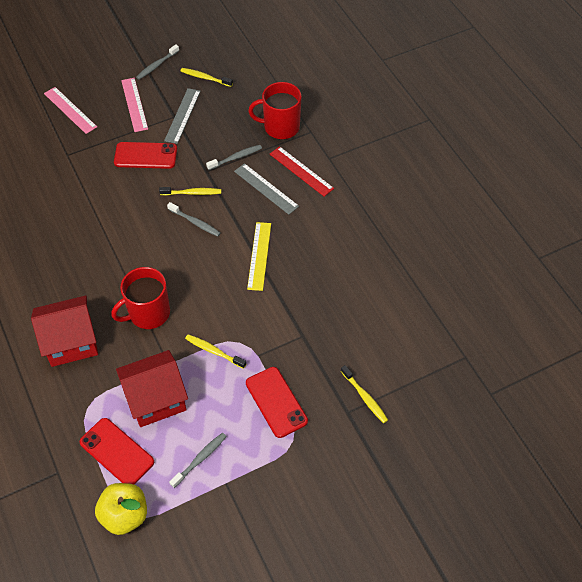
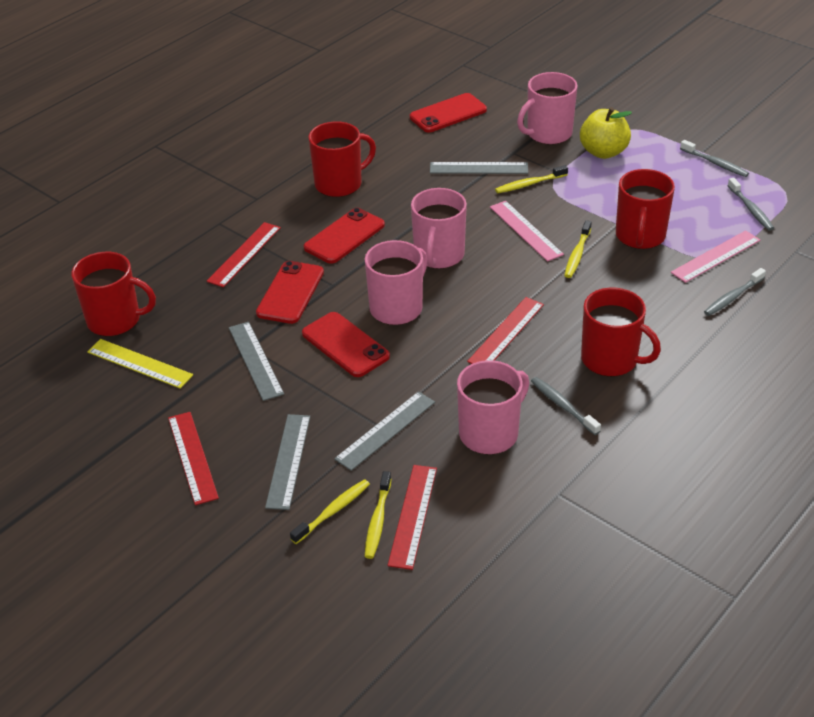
grey ruler: 2 -> 4
pink mug: 0 -> 4
red house: 2 -> 0
red mug: 2 -> 4
red phone: 3 -> 4
red ruler: 1 -> 4

